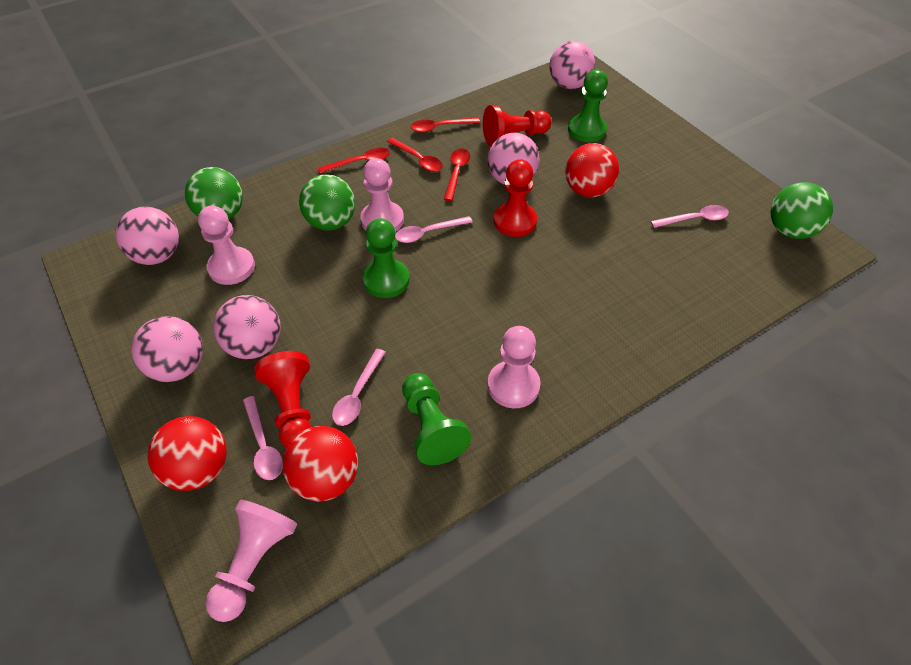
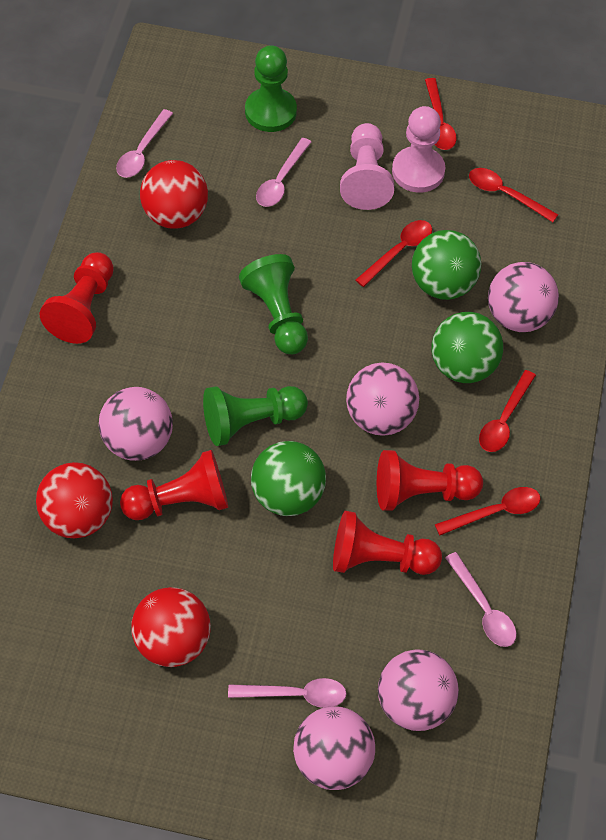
pink pawn: 4 -> 2
red pawn: 3 -> 4
red spoon: 4 -> 5

